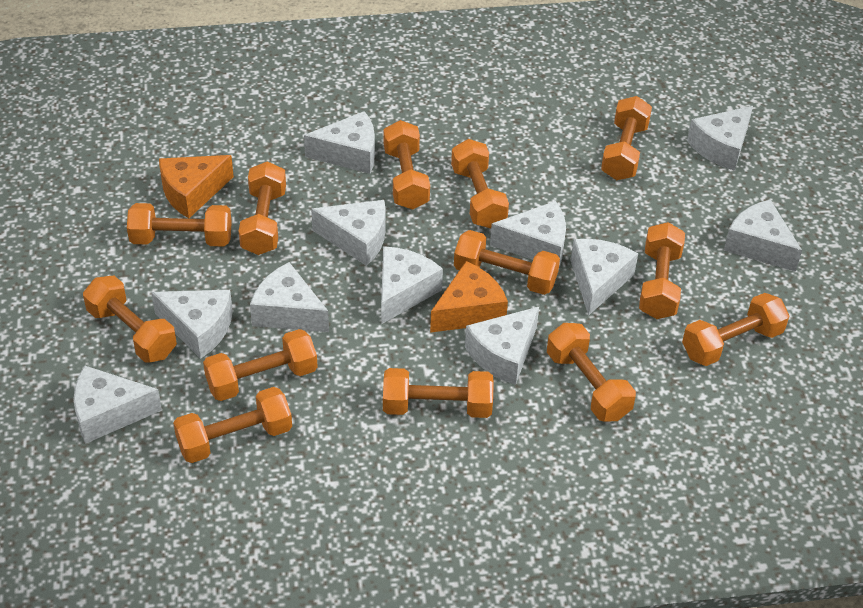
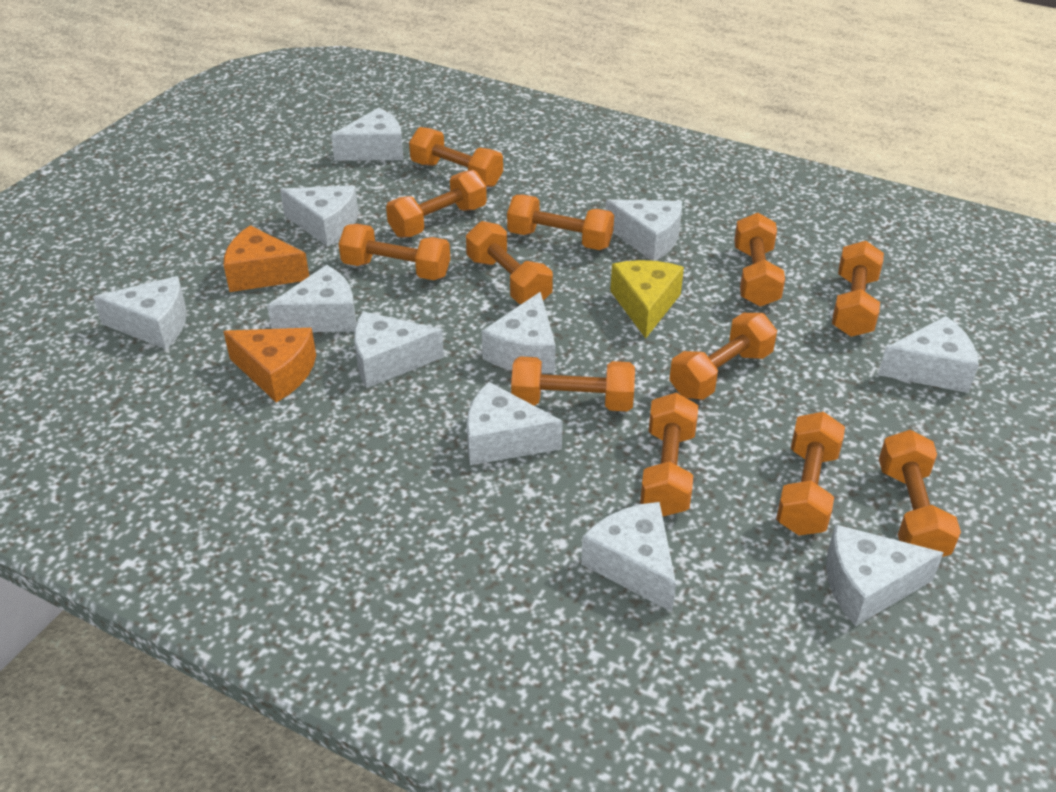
orange dumbbell: 13 -> 12
yellow cheese: 0 -> 1

